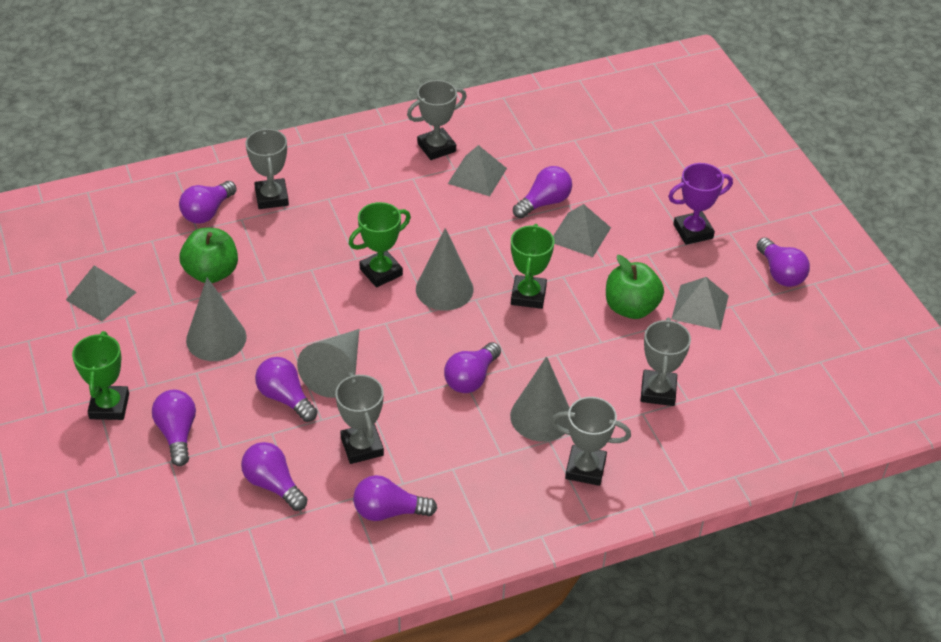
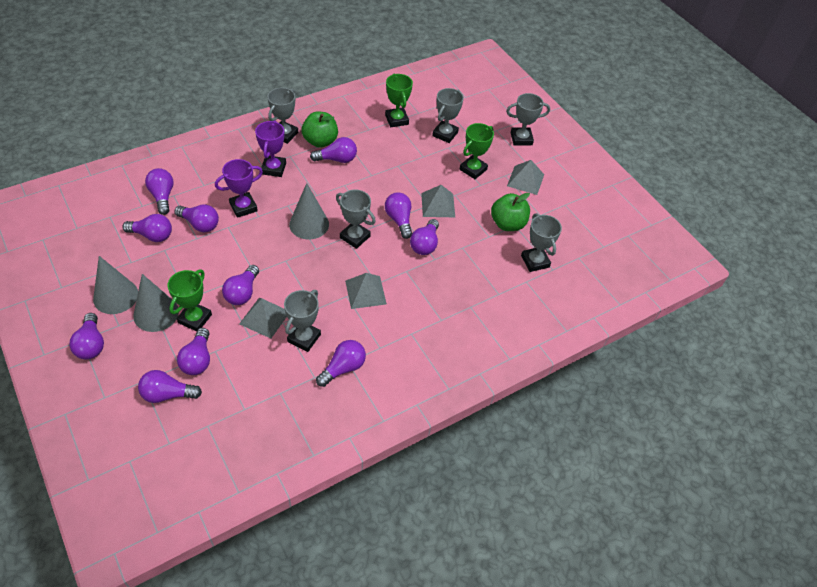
grey cone: 4 -> 3
grey trophy: 5 -> 6
purple light bulb: 8 -> 11
purple trophy: 1 -> 2

